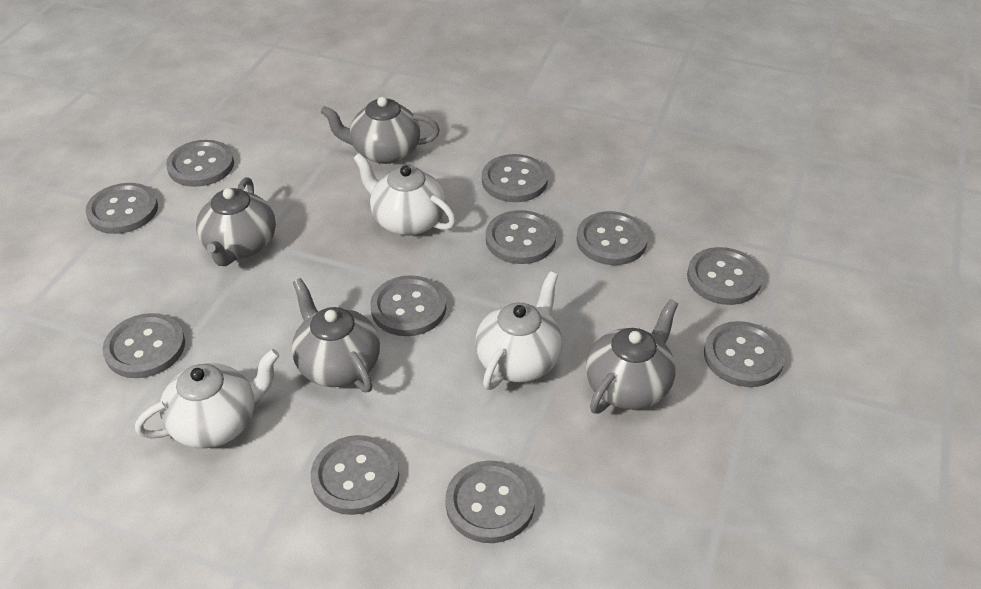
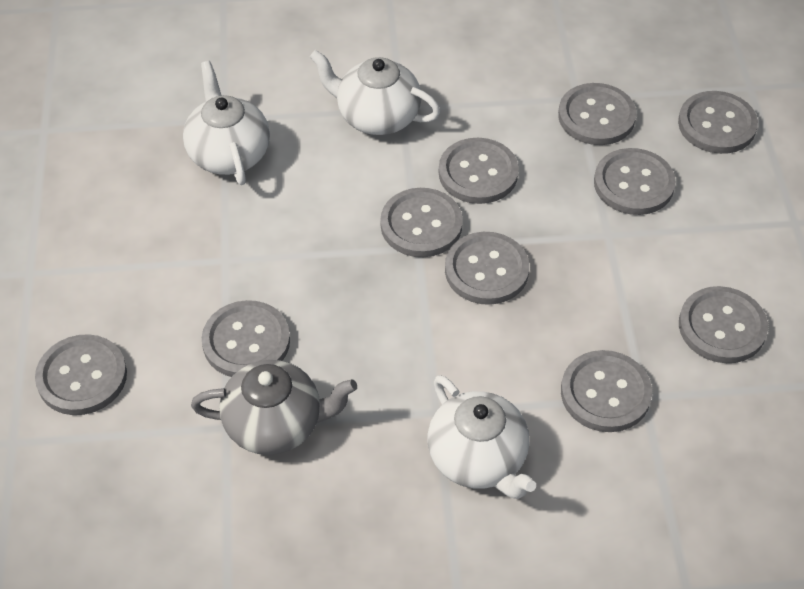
grey button: 11 -> 10
grey teapot: 4 -> 1

